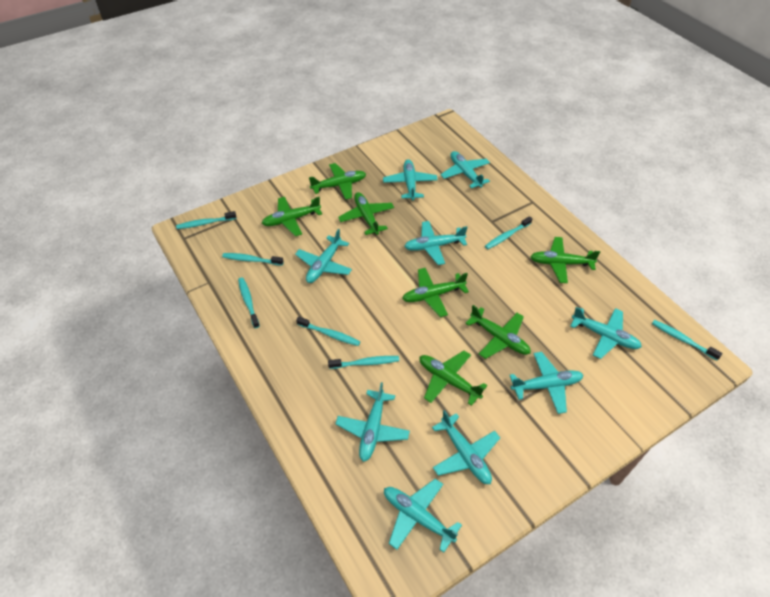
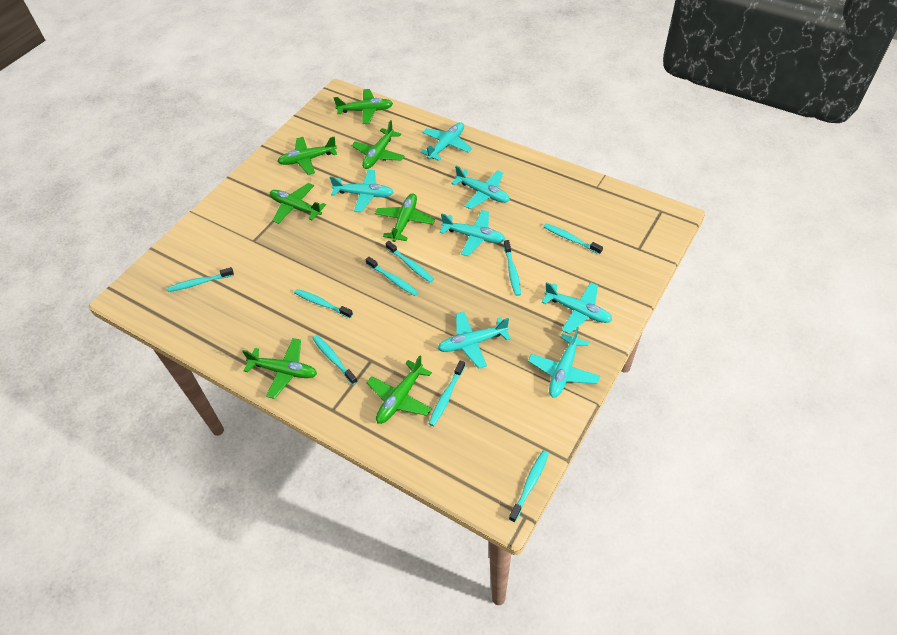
turquoise plane: 9 -> 7
turquoise toothbrush: 7 -> 9

